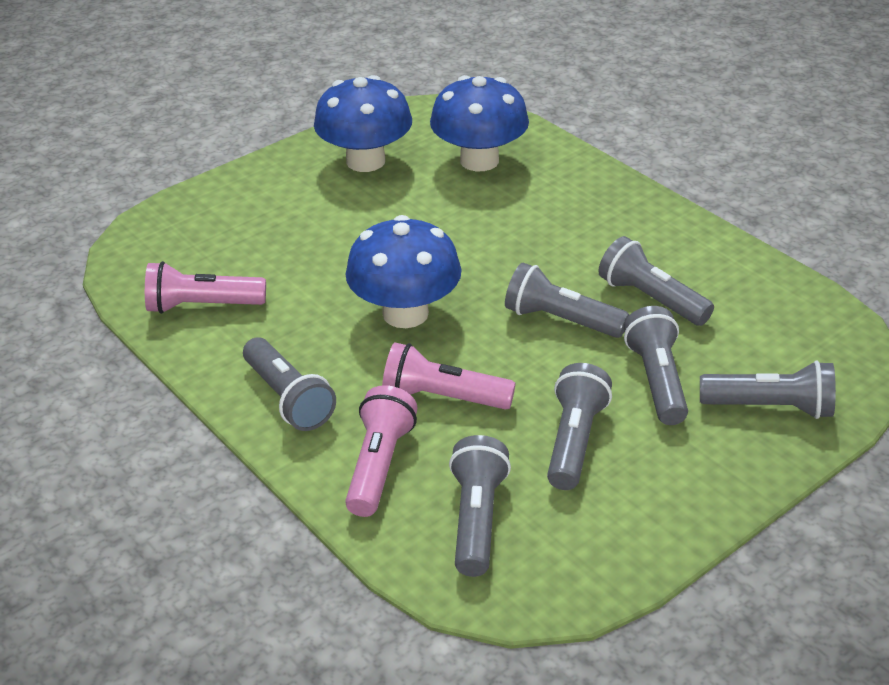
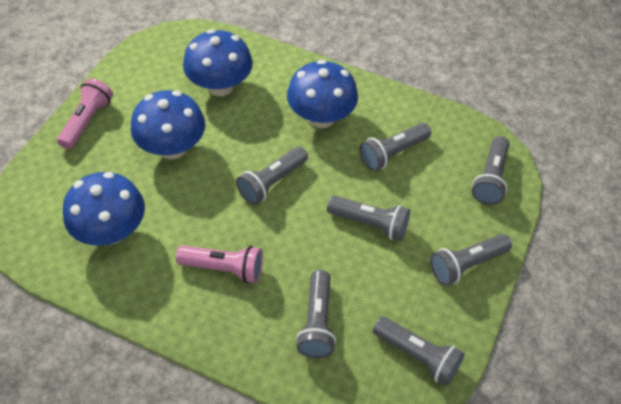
blue mushroom: 3 -> 4
pink flashlight: 3 -> 2

